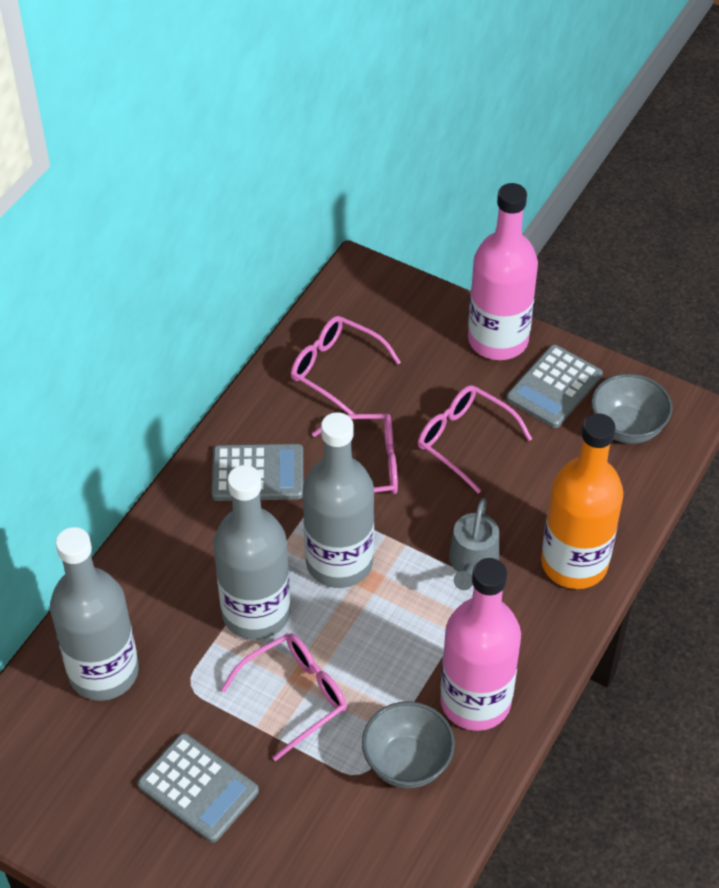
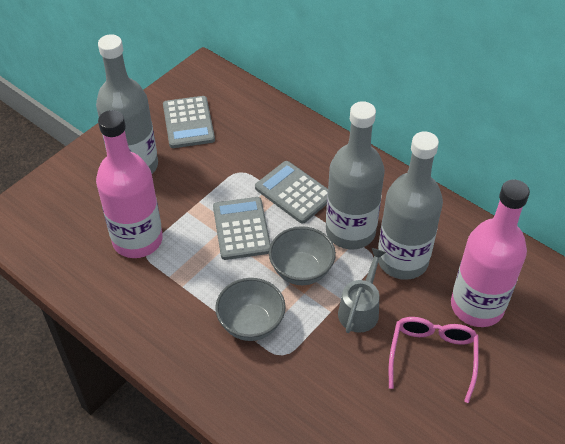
orange bottle: 1 -> 0
pink glasses: 4 -> 1

